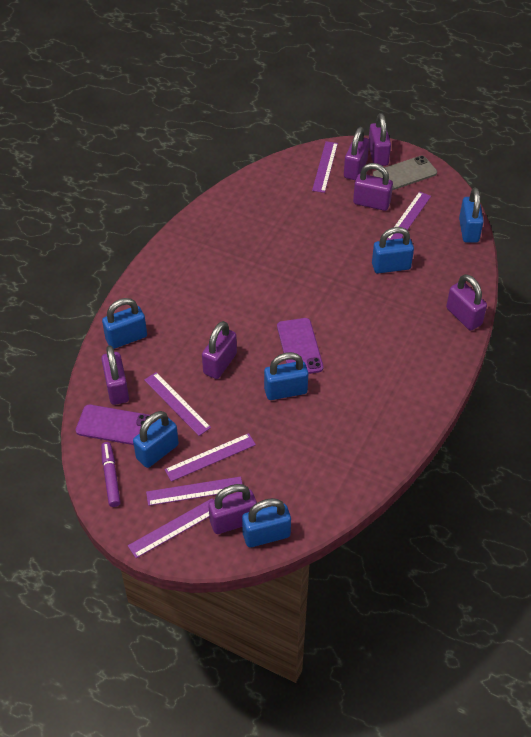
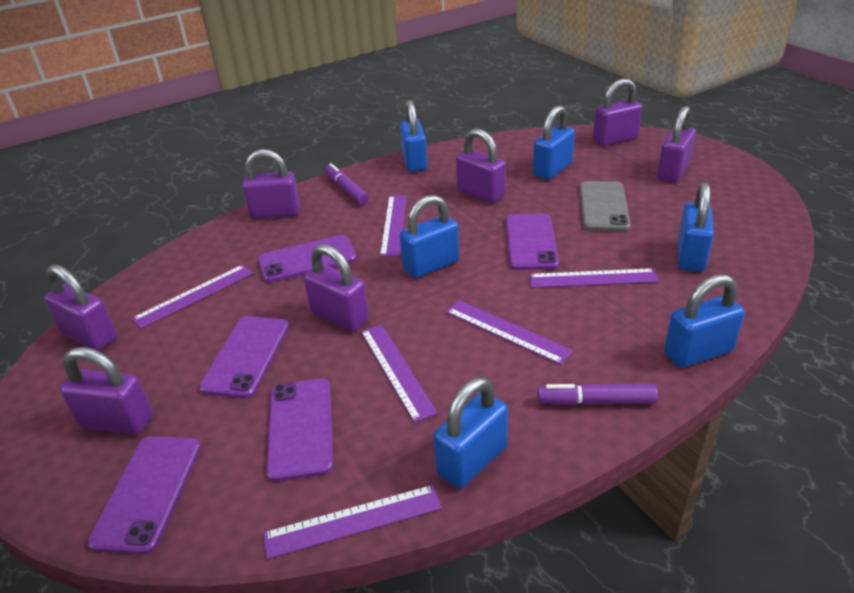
purple marker: 1 -> 2
purple phone: 2 -> 5

